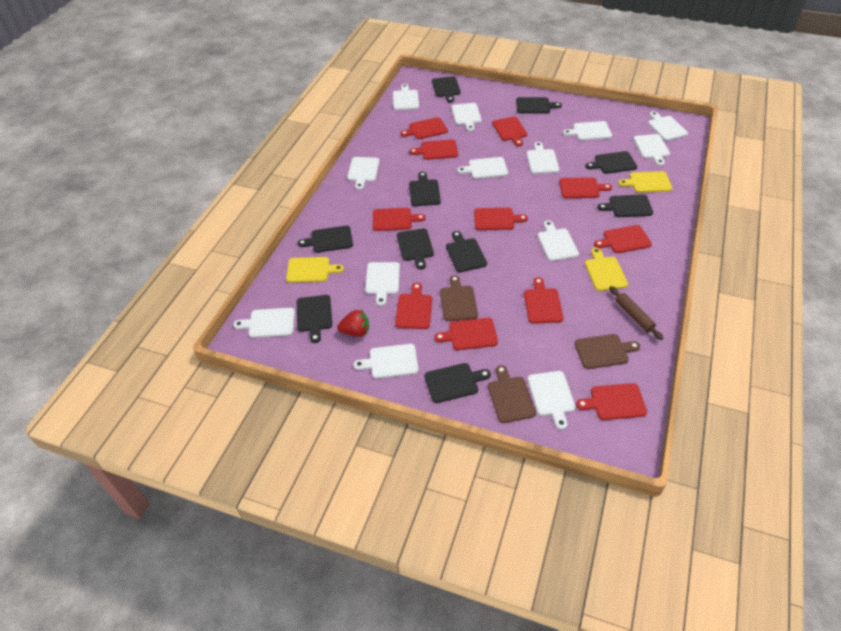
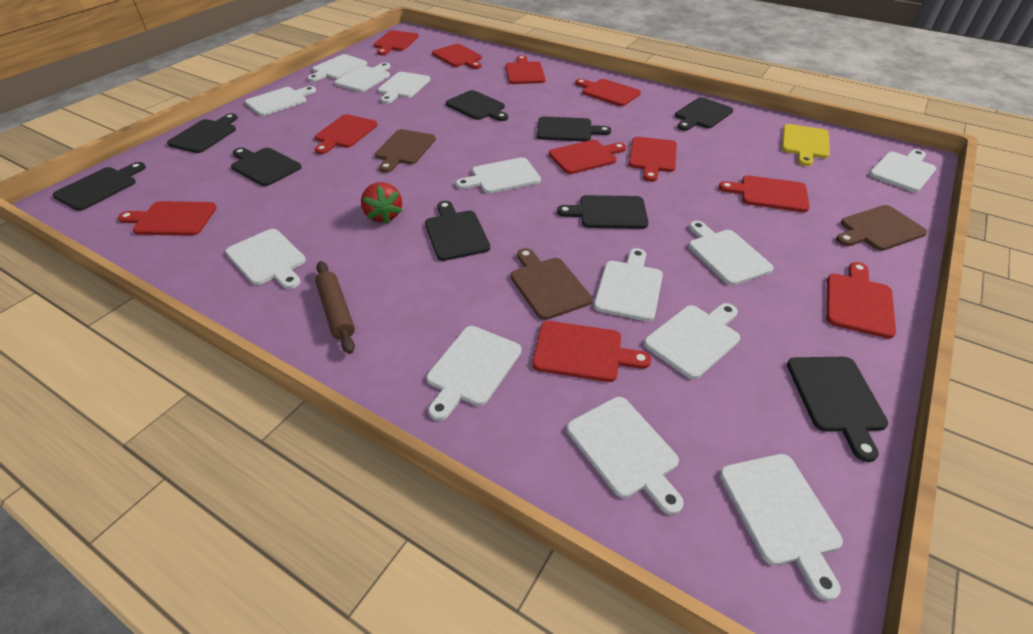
black cutting board: 10 -> 9
yellow cutting board: 3 -> 1

